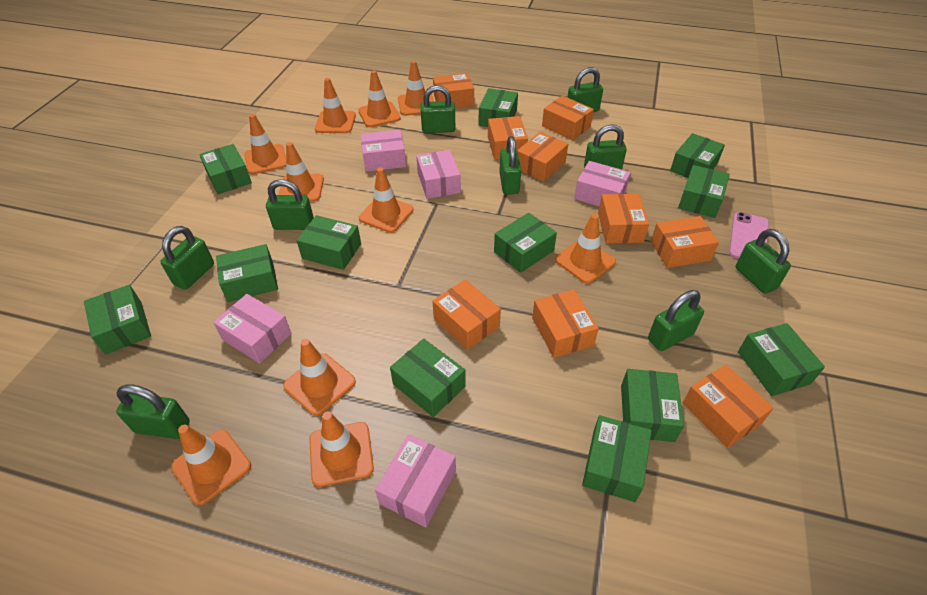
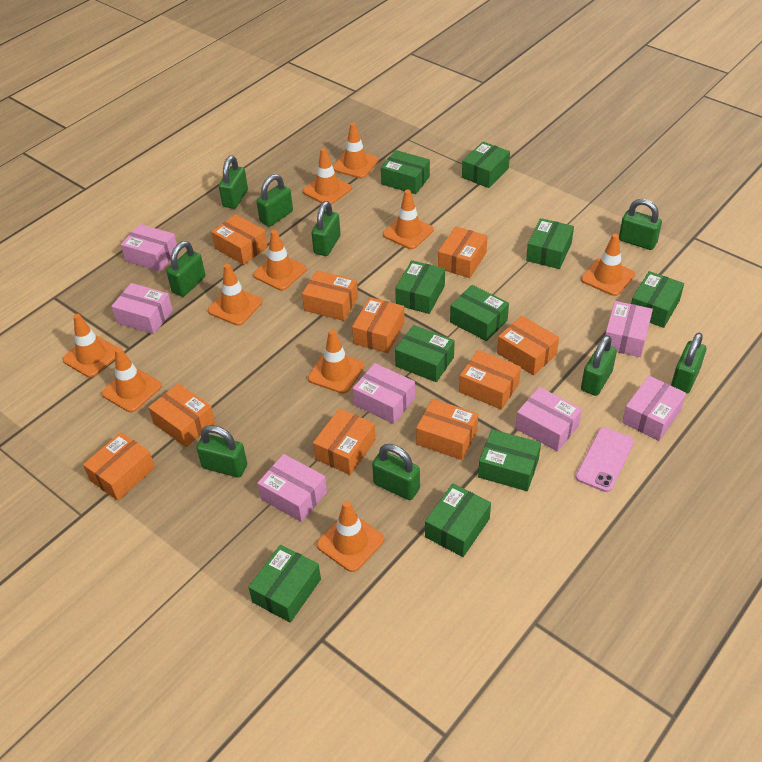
green box: 12 -> 10
orange box: 9 -> 10
pink box: 5 -> 7

